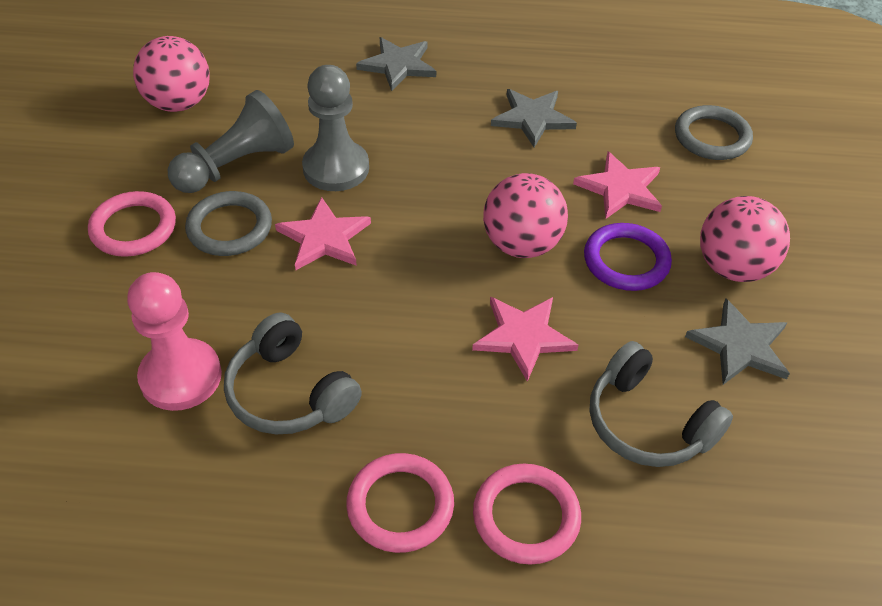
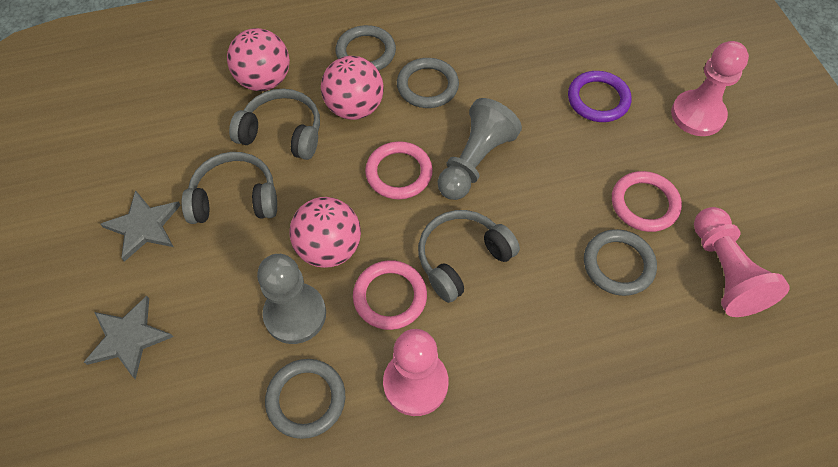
grey headphones: 2 -> 3
grey ring: 2 -> 4
grey star: 3 -> 2
pink pawn: 1 -> 3
pink star: 3 -> 0

